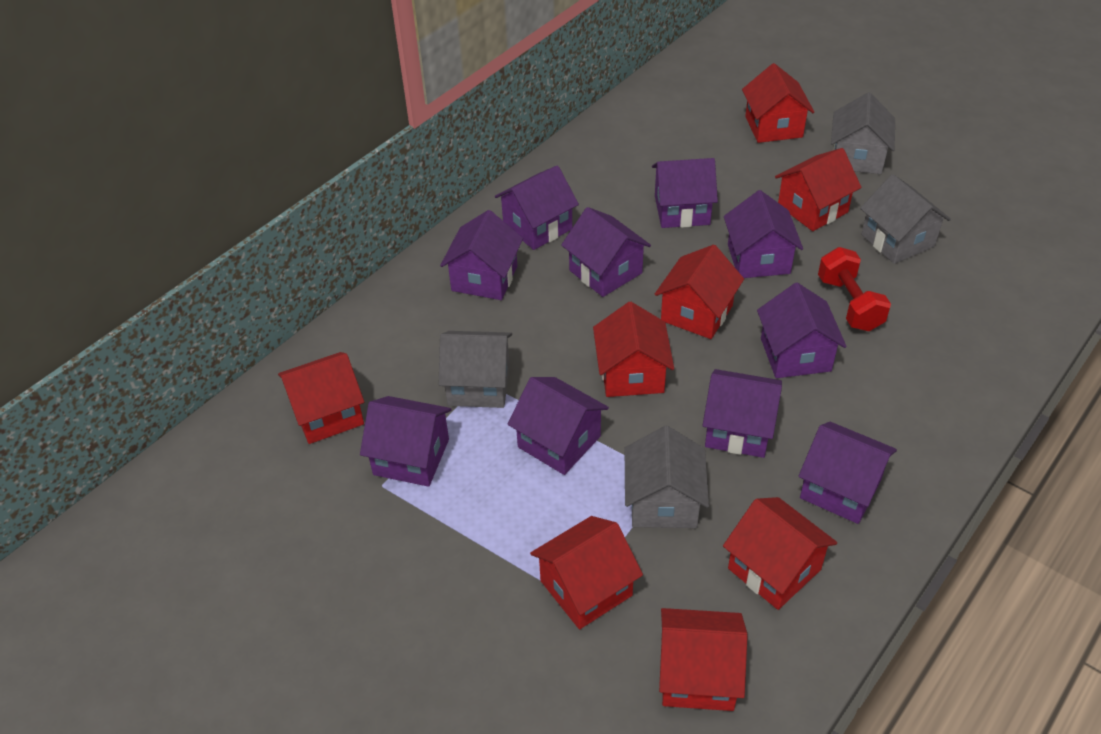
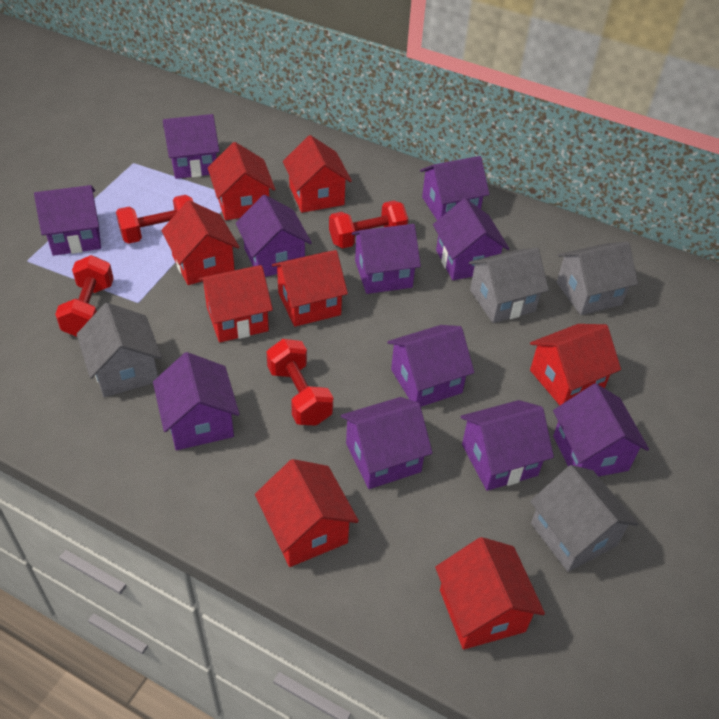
purple house: 10 -> 11
red dumbbell: 1 -> 4

